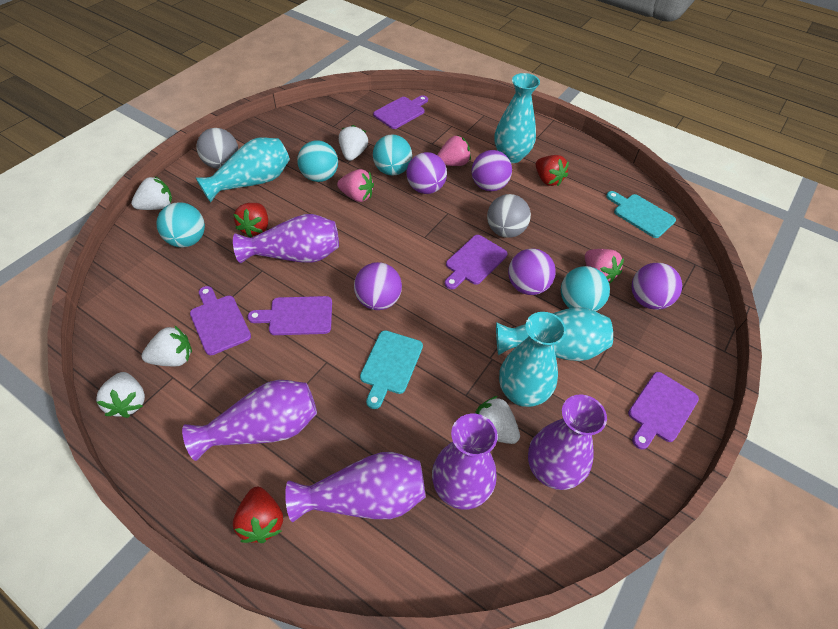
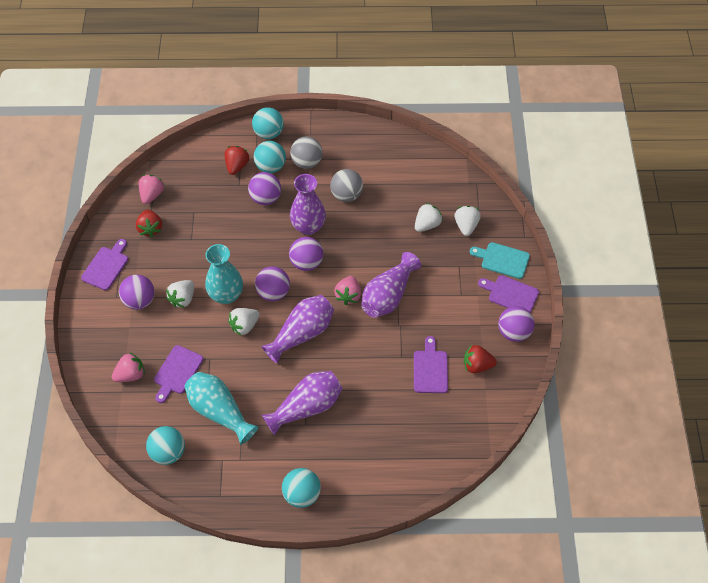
purple cutting board: 5 -> 4
purple vase: 5 -> 4
turquoise cutting board: 2 -> 1
turquoise vase: 4 -> 2
white strawberry: 5 -> 4

